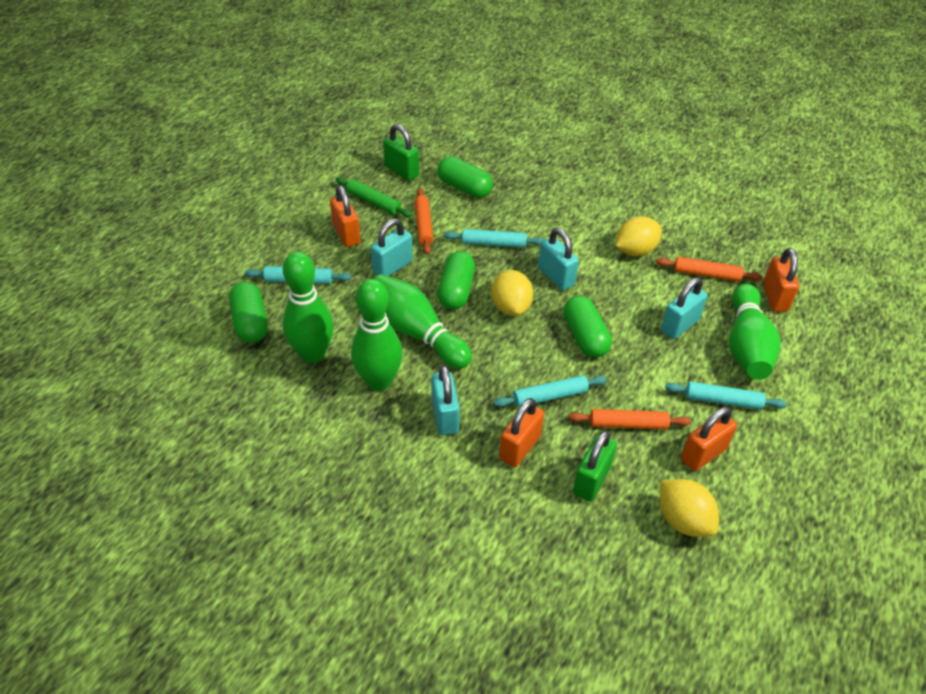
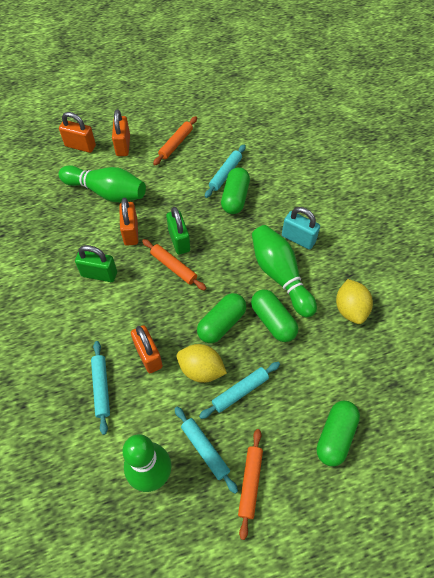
green bowling pin: 4 -> 3
green rolling pin: 1 -> 0
turquoise padlock: 4 -> 1
yellow lemon: 3 -> 2

